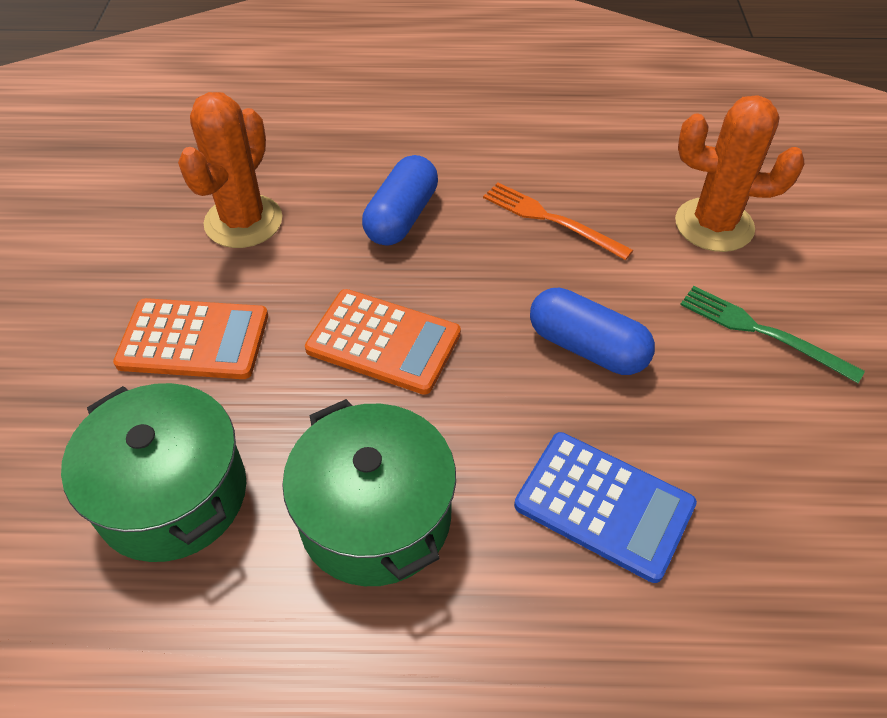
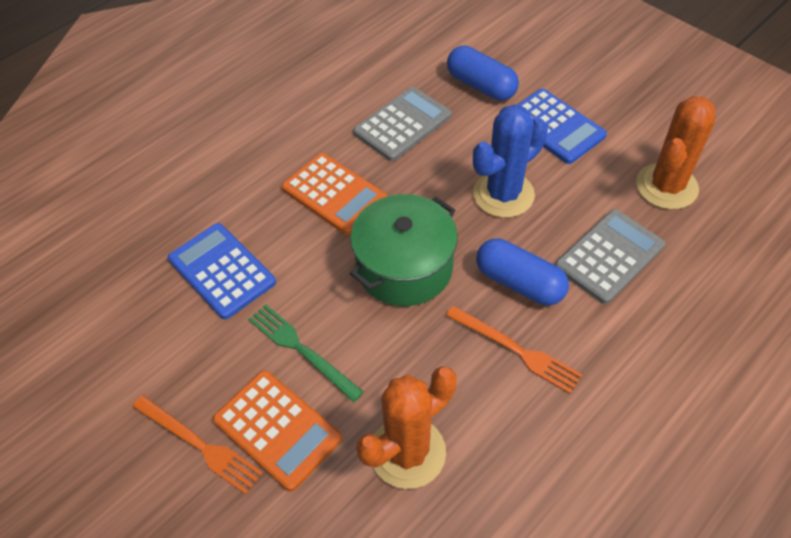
blue cactus: 0 -> 1
blue calculator: 1 -> 2
green pot: 2 -> 1
grey calculator: 0 -> 2
orange fork: 1 -> 2

